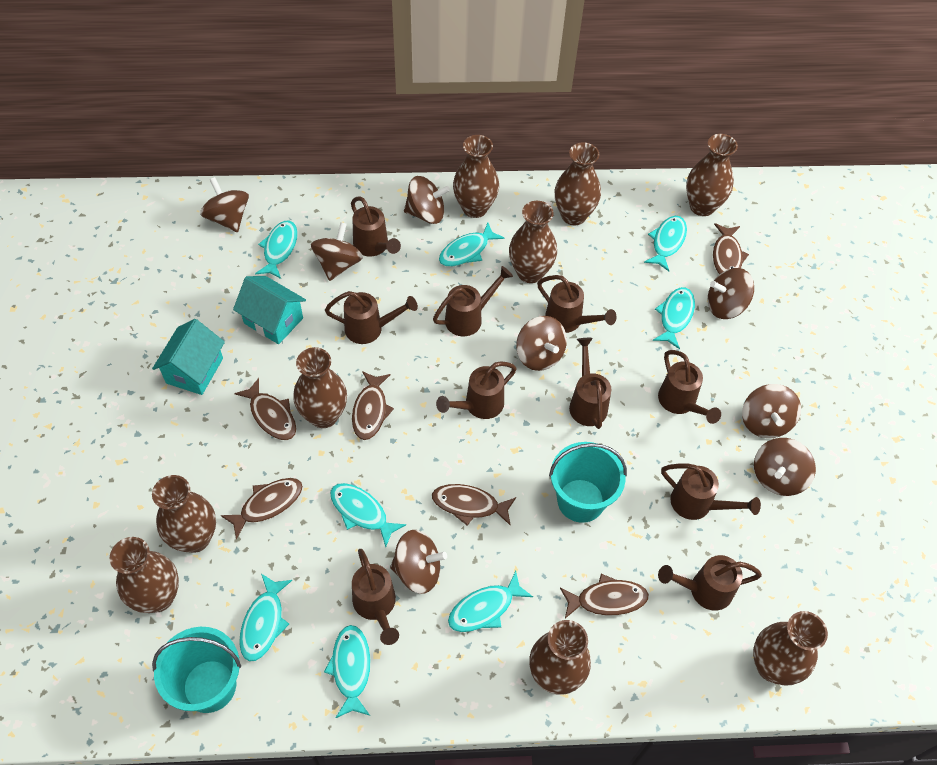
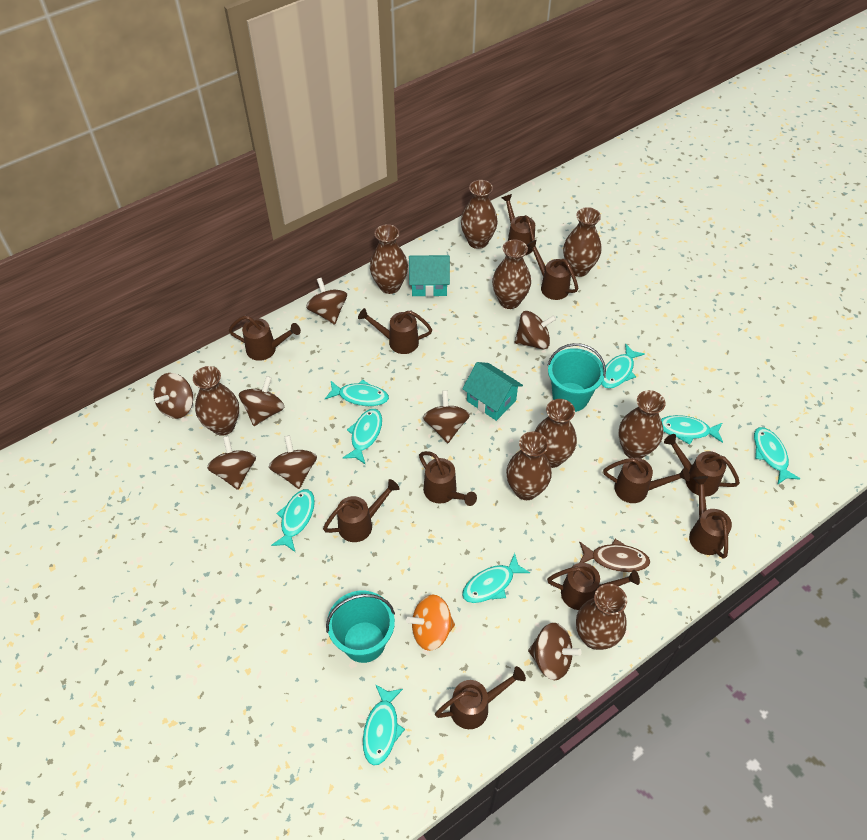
brown fish: 6 -> 1
brown watering can: 10 -> 11
orange spinning top: 0 -> 1

